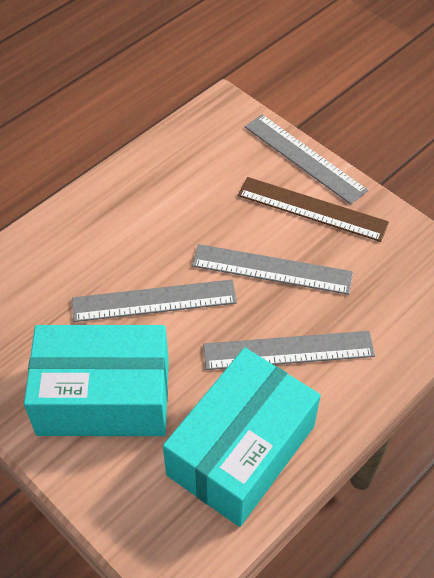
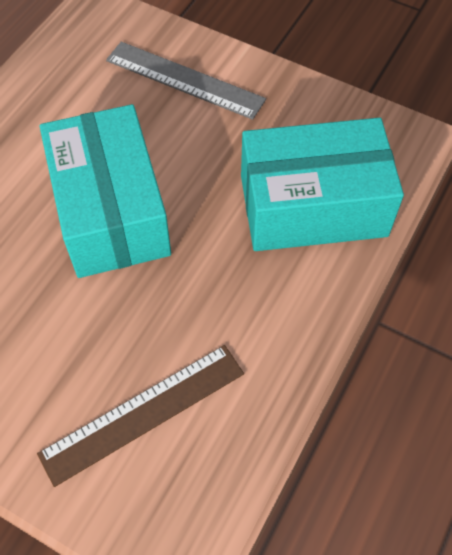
grey ruler: 4 -> 1

